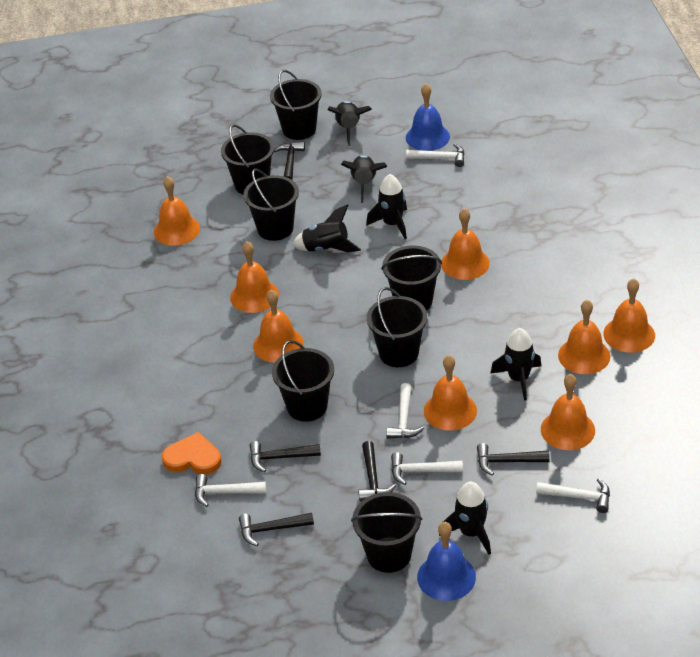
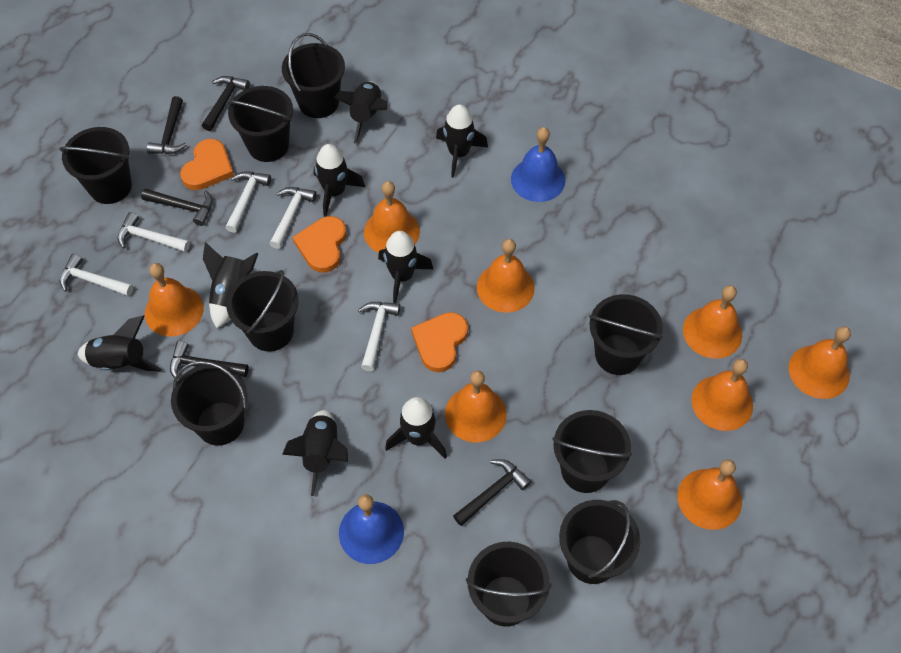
black bucket: 7 -> 9
black rocket: 6 -> 8
orange heart: 1 -> 3

